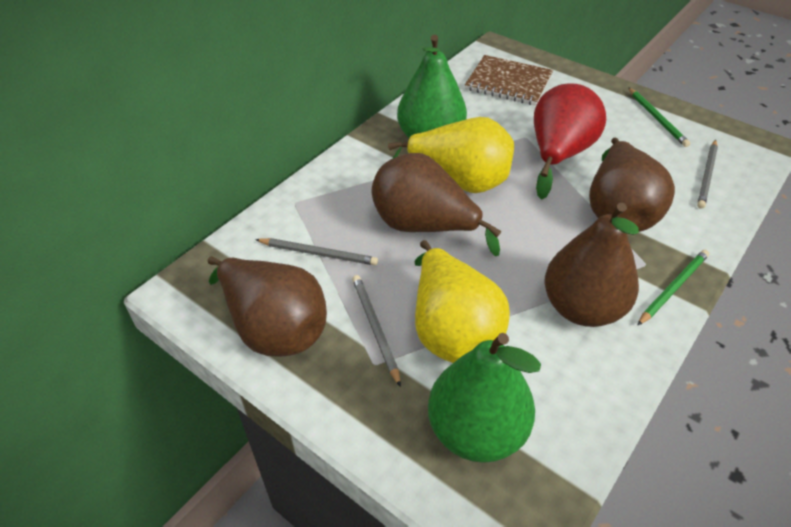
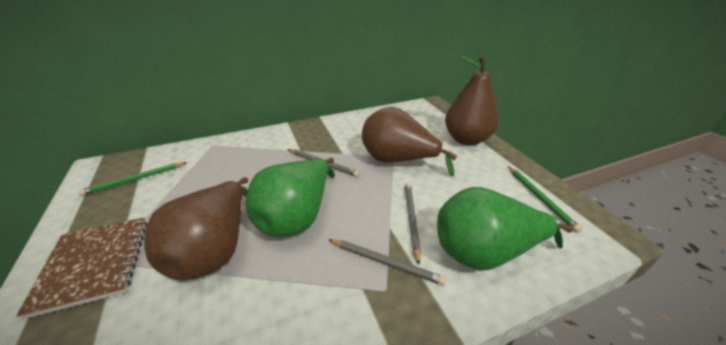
brown pear: 4 -> 3
red pear: 1 -> 0
yellow pear: 2 -> 0

